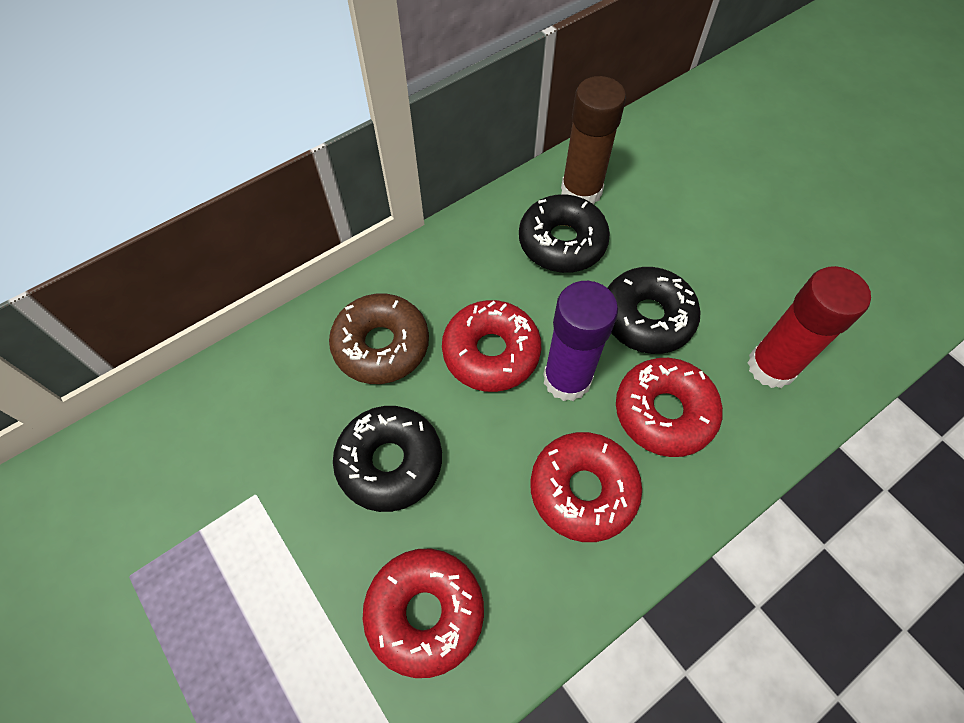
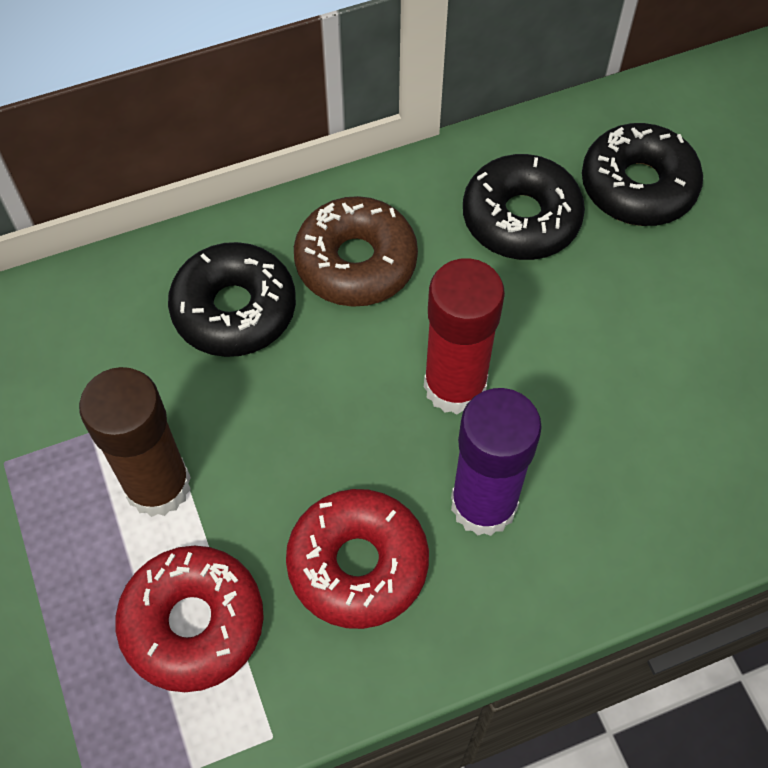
red donut: 4 -> 2

